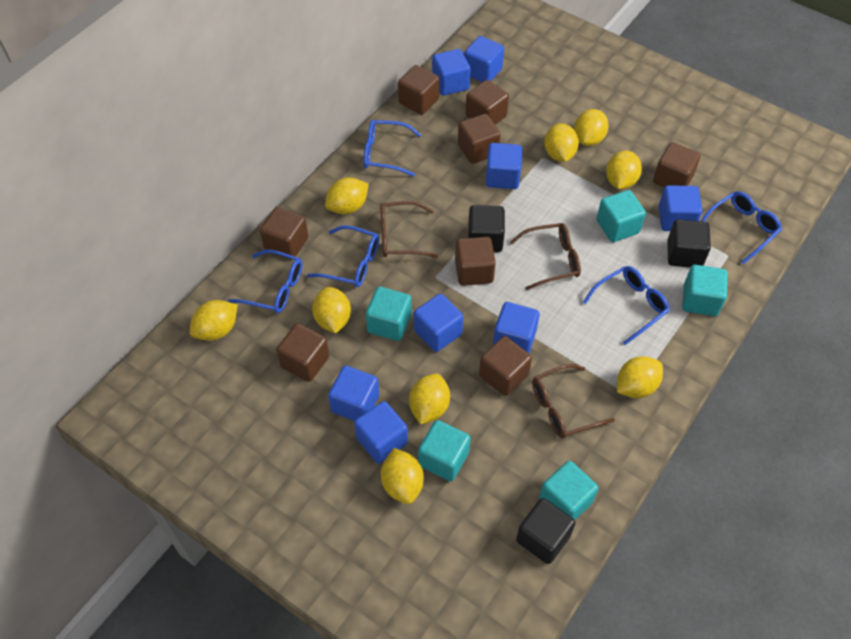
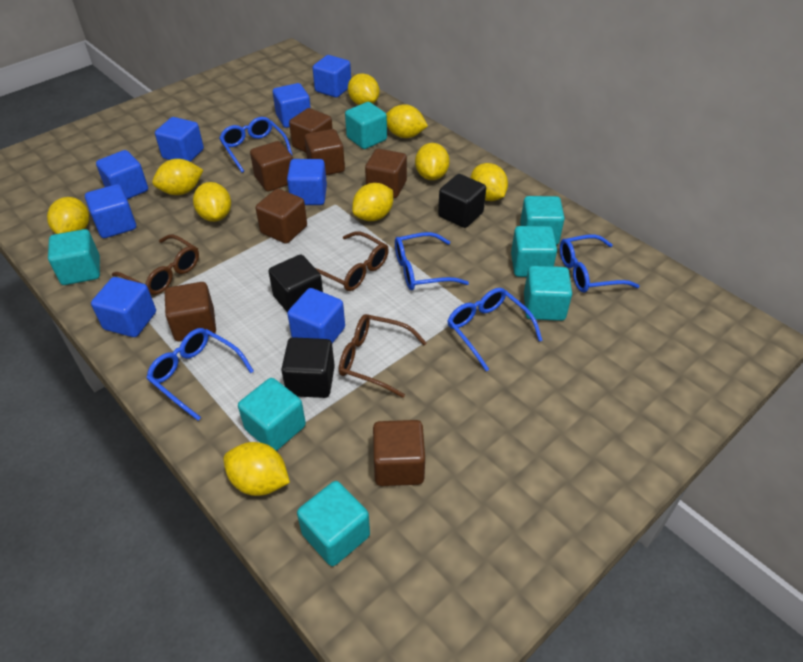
brown cube: 8 -> 7
turquoise cube: 5 -> 7

